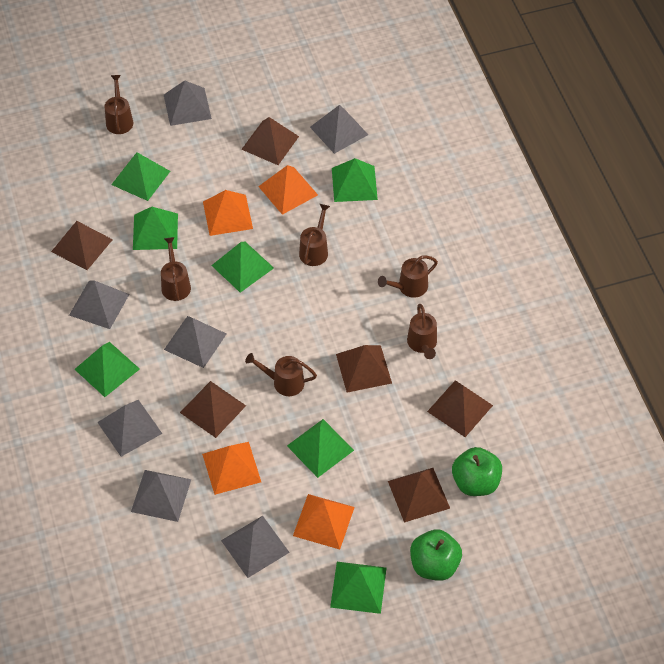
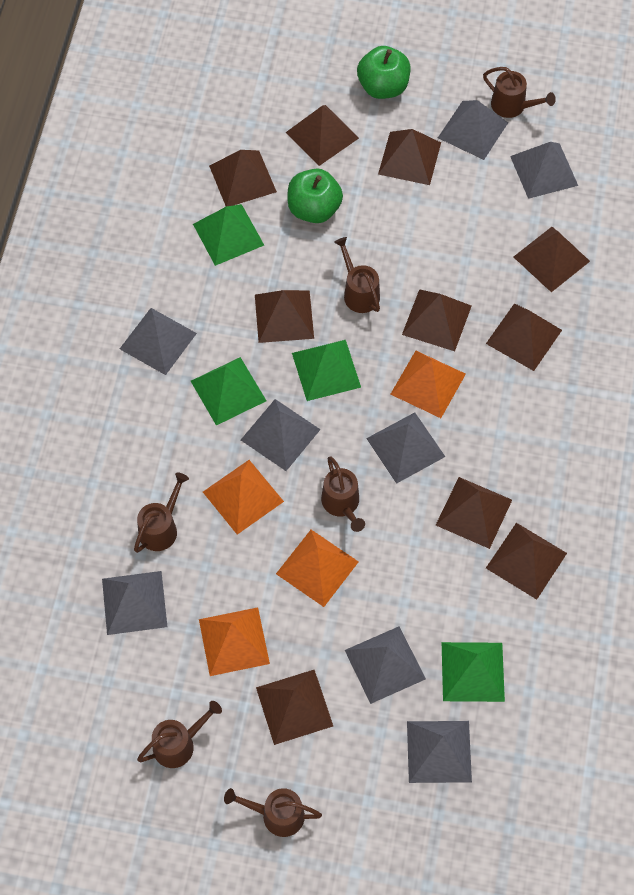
brown pyramid: 6 -> 10
green pyramid: 7 -> 4
grey pyramid: 7 -> 8

